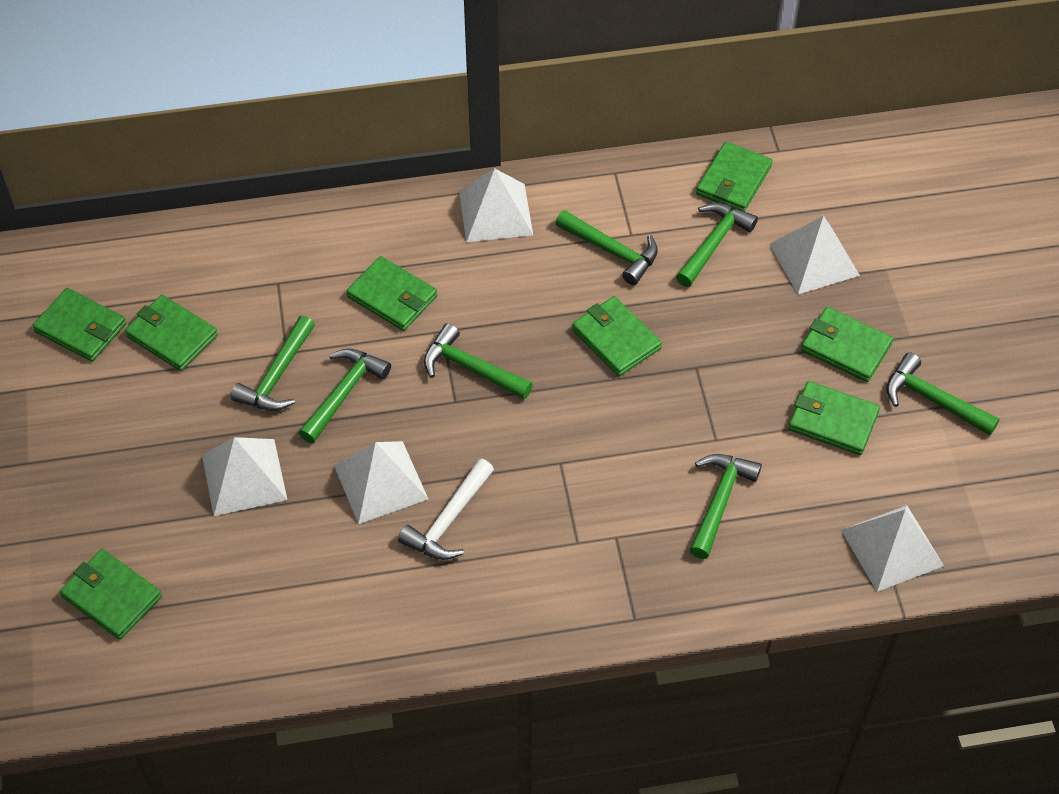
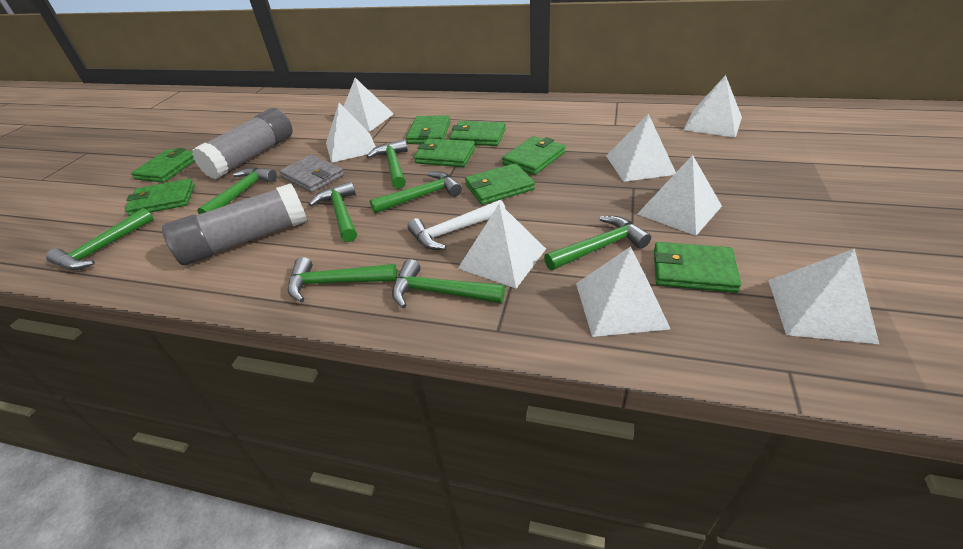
green hammer: 7 -> 8
grey glue stick: 0 -> 2
grey wallet: 0 -> 1
white pyramid: 5 -> 8

